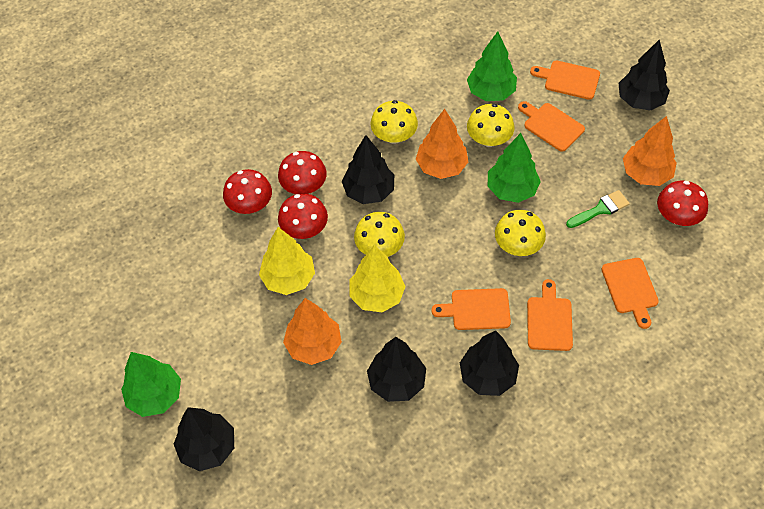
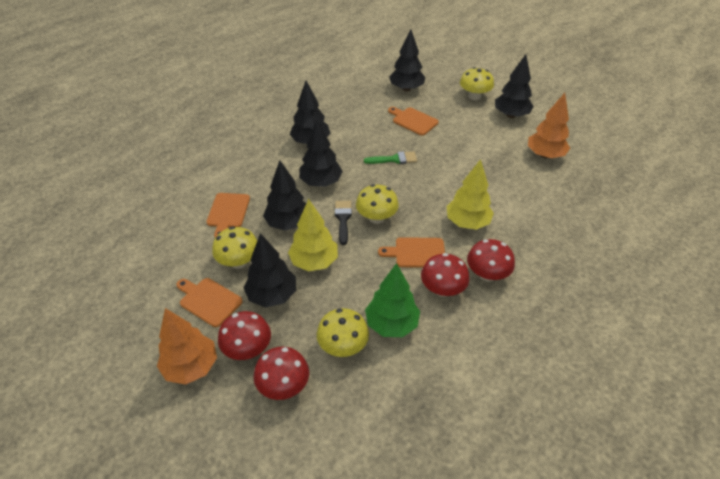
black brush: 0 -> 1
black tree: 5 -> 6
green tree: 3 -> 1
orange cutting board: 5 -> 4
orange tree: 3 -> 2

